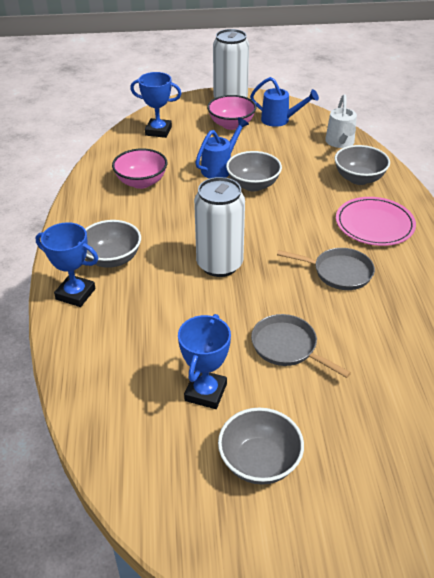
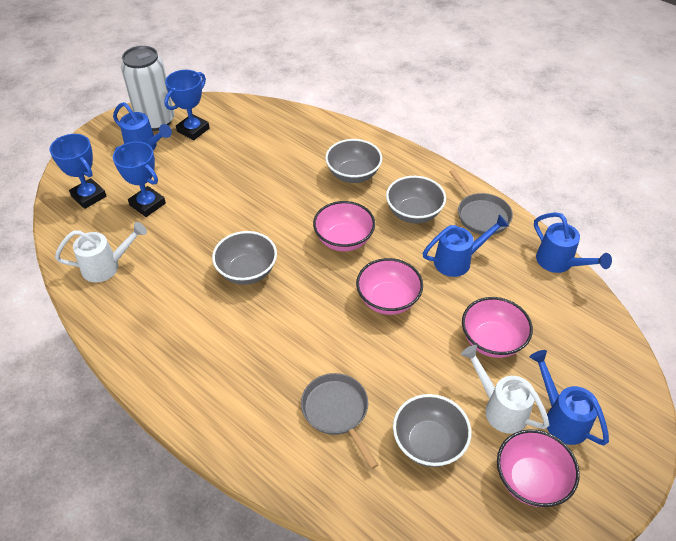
blue watering can: 2 -> 4
pink bowl: 2 -> 4
pink plate: 1 -> 0
white can: 2 -> 1
white watering can: 1 -> 2

